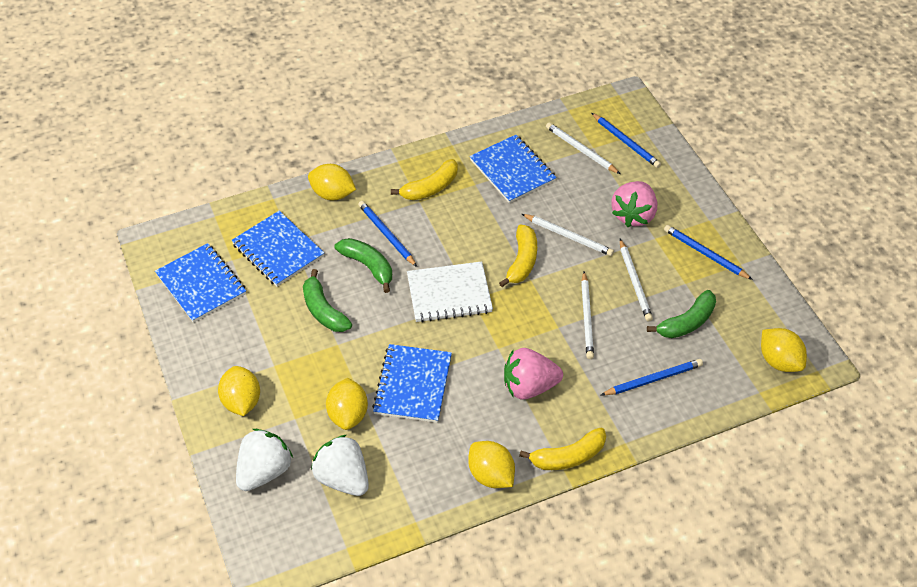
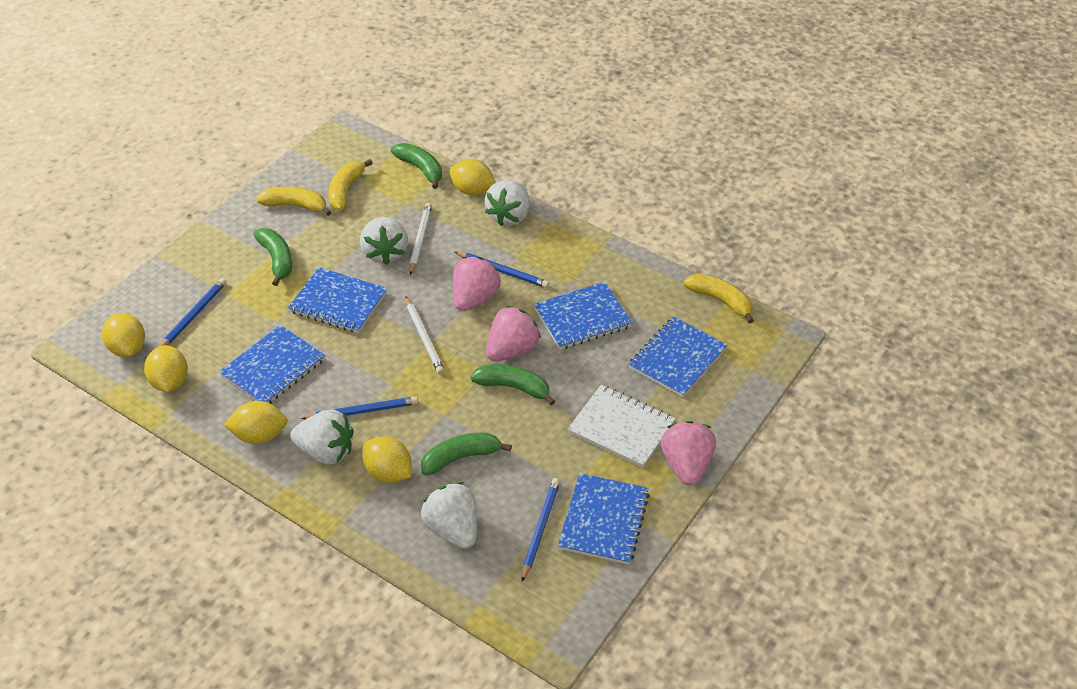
blue notebook: 4 -> 5
green banana: 3 -> 4
pink strawberry: 2 -> 3
white pencil: 4 -> 2
white strawberry: 2 -> 4

